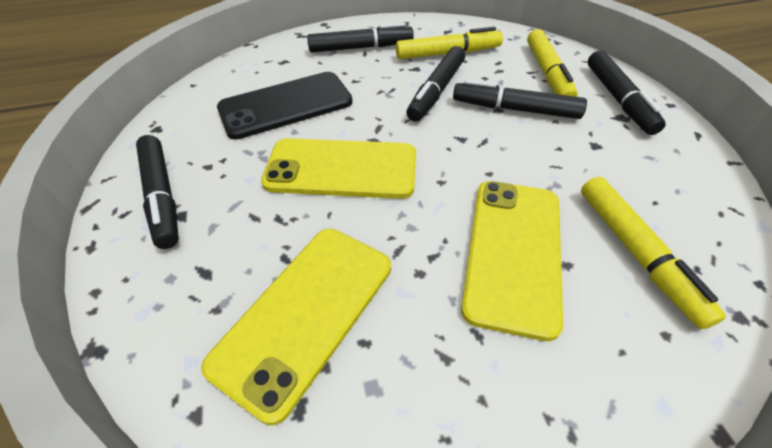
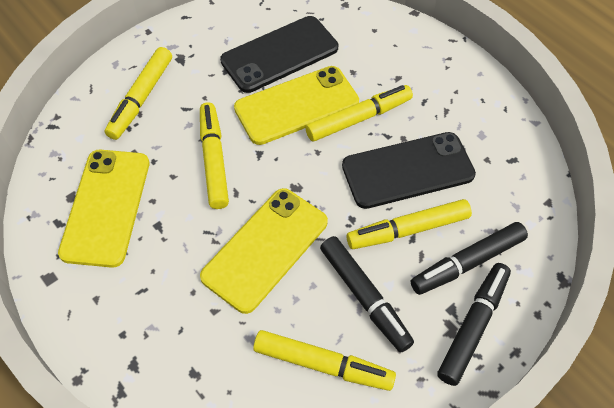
black marker: 5 -> 3
black phone: 1 -> 2
yellow marker: 3 -> 5

